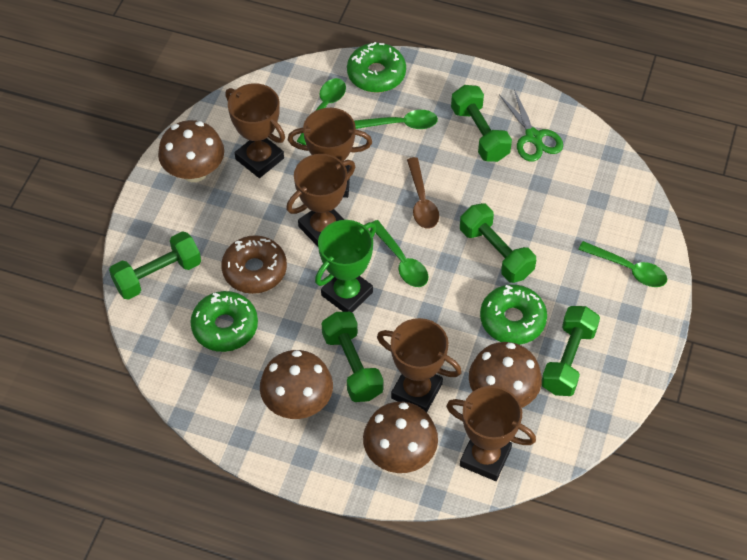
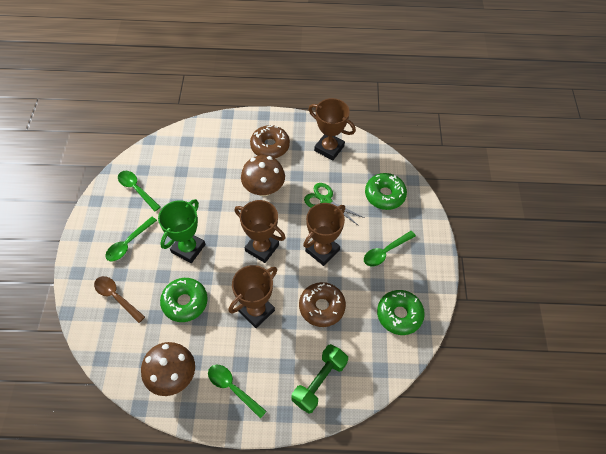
brown donut: 1 -> 2
brown mushroom: 4 -> 2
brown trophy: 5 -> 4
green dumbbell: 5 -> 1

